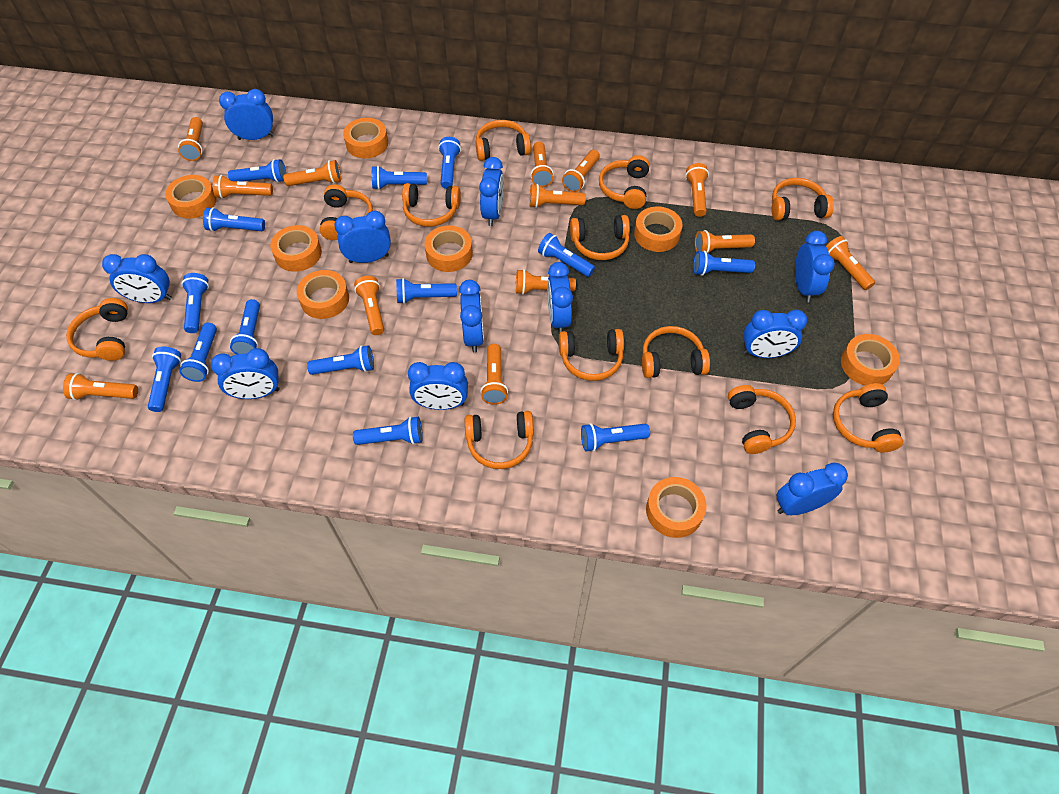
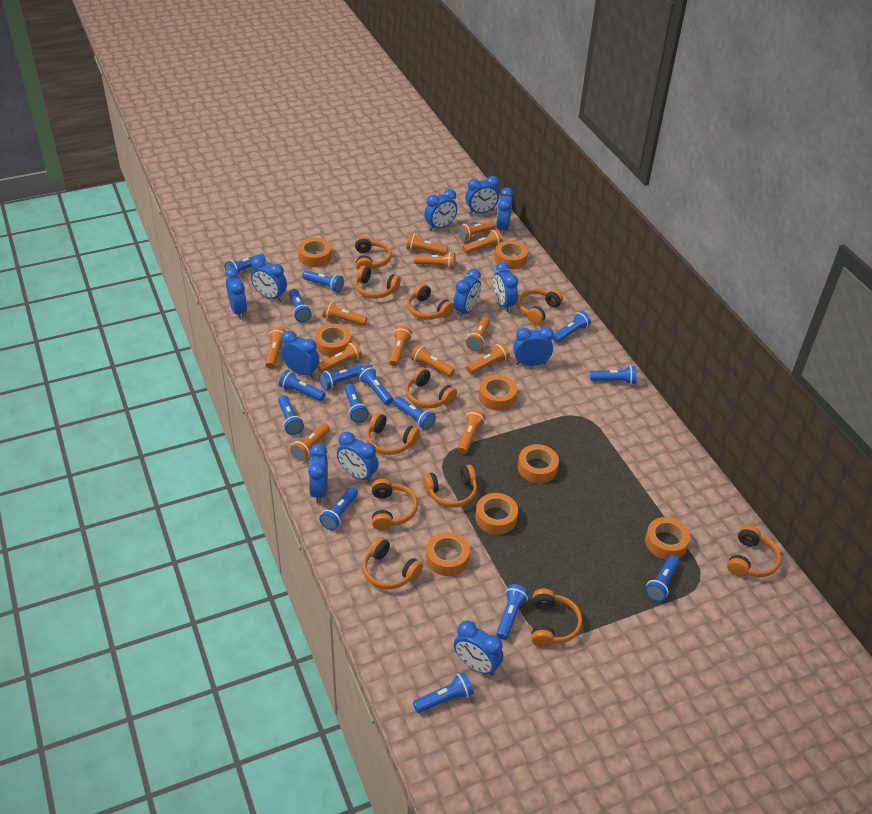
blue clock: 11 -> 12
blue flashlight: 14 -> 15
orange headphones: 12 -> 11

